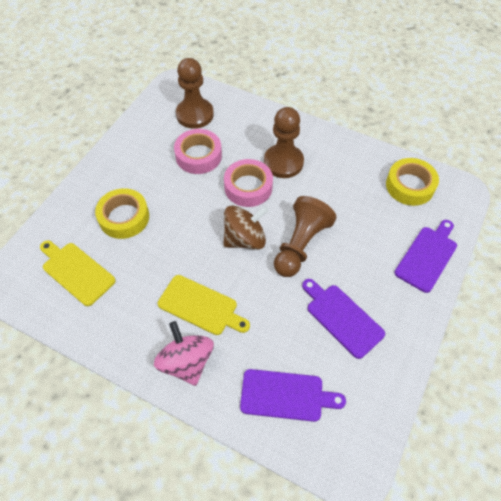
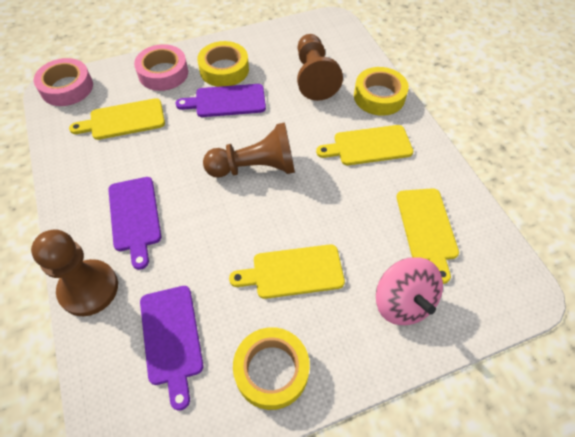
brown spinning top: 1 -> 0
yellow cutting board: 2 -> 4
yellow tape: 2 -> 3

